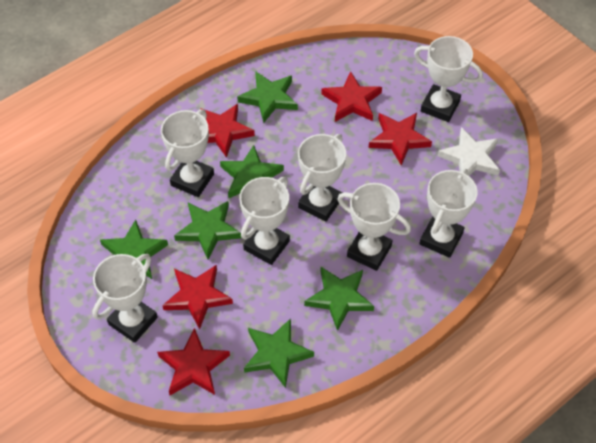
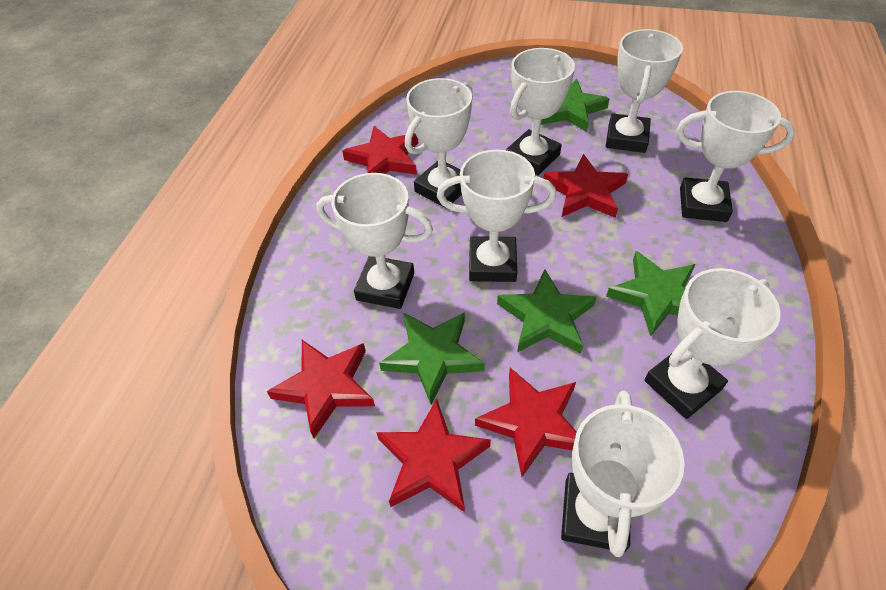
green star: 6 -> 4
white star: 1 -> 0
white trophy: 7 -> 8

